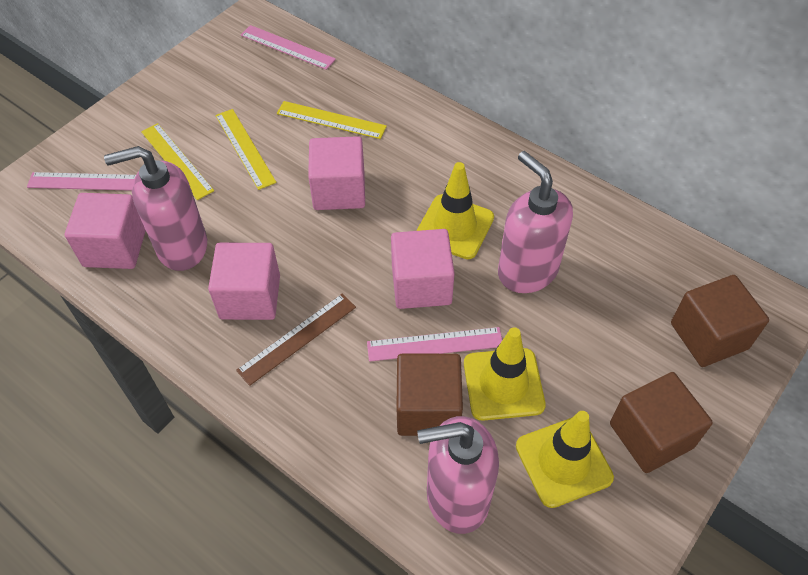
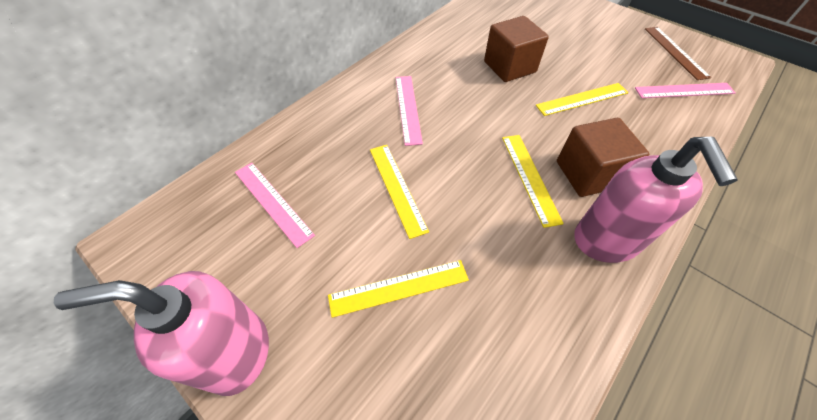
brown cube: 3 -> 2
pink cube: 4 -> 0
pink soap dispenser: 3 -> 2
yellow ruler: 3 -> 4
yellow traffic cone: 3 -> 0

